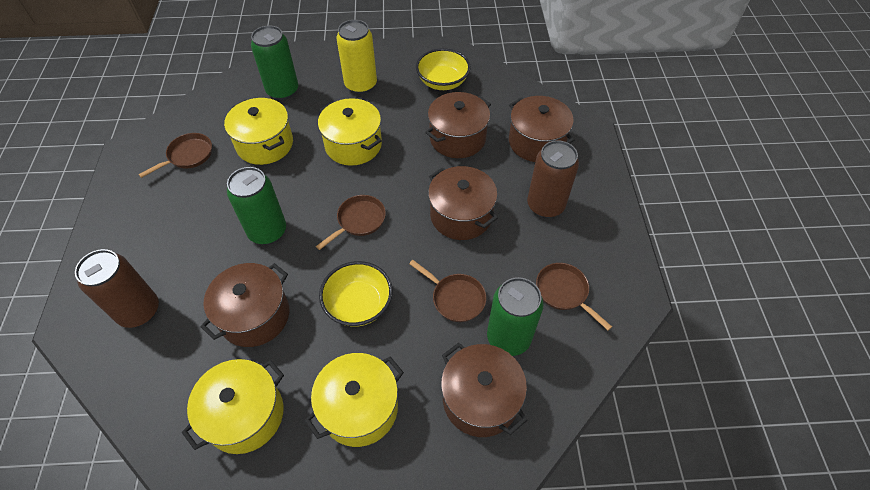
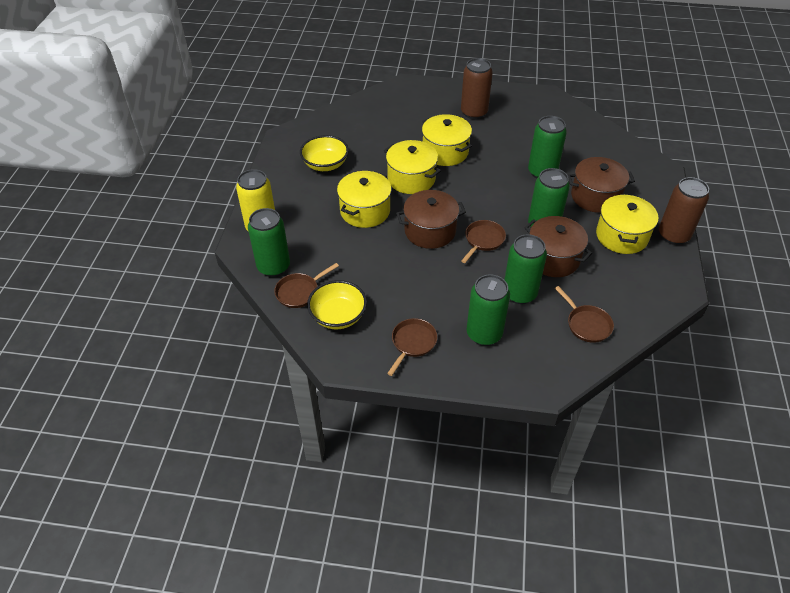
brown pot: 5 -> 3
green can: 3 -> 5

